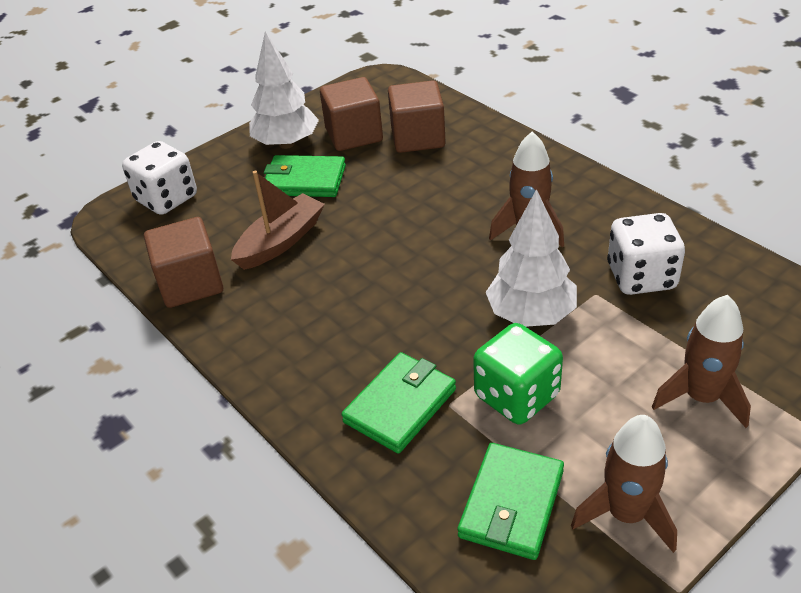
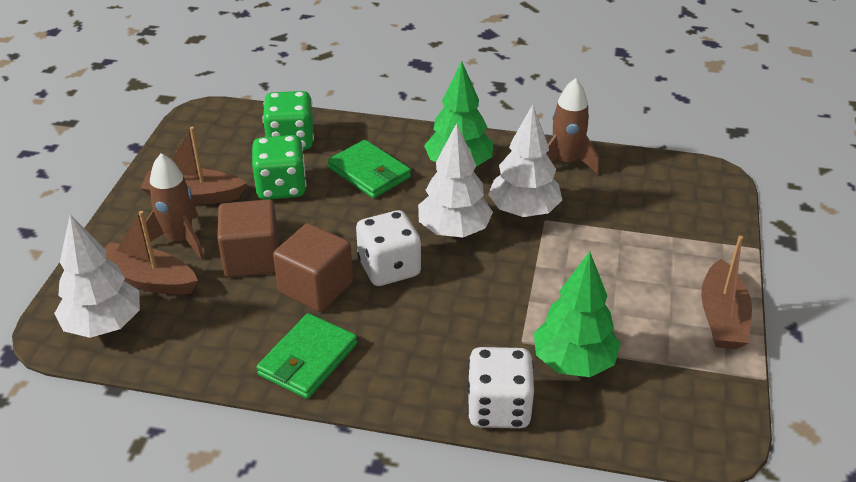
brown boat: 1 -> 3
brown cube: 3 -> 2
brown rocket: 3 -> 2
green dice: 1 -> 2
green tree: 0 -> 2
green wallet: 3 -> 2
white tree: 2 -> 3

